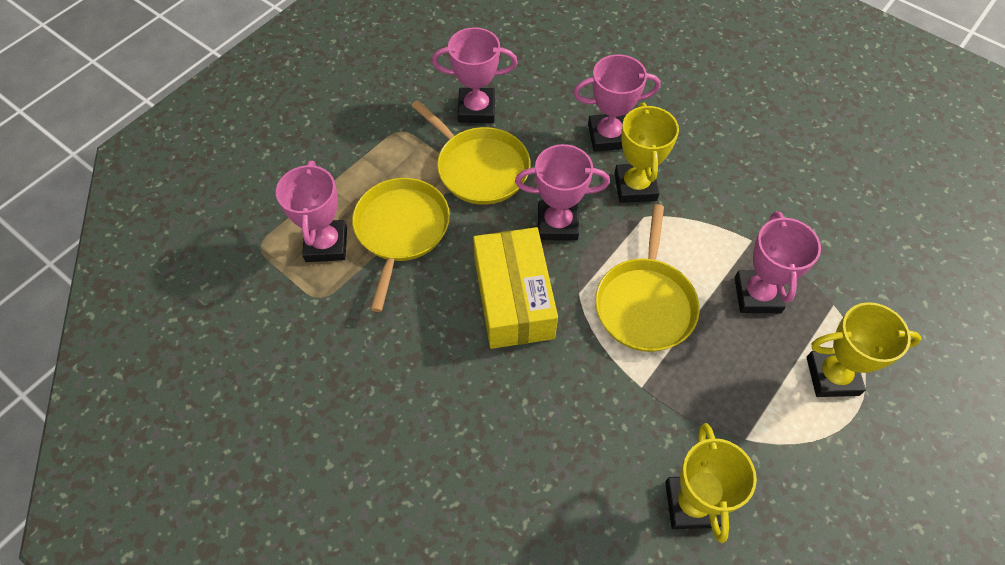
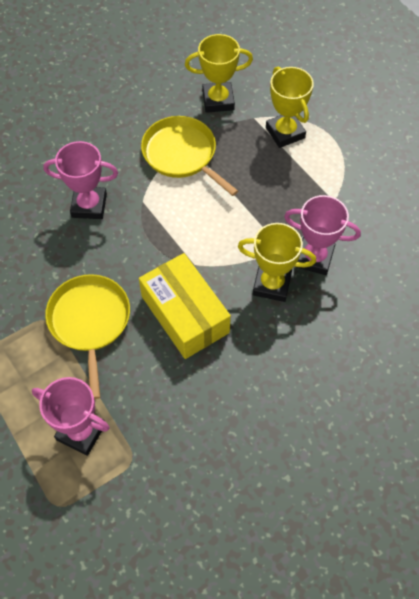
pink trophy: 5 -> 3
yellow pan: 3 -> 2

